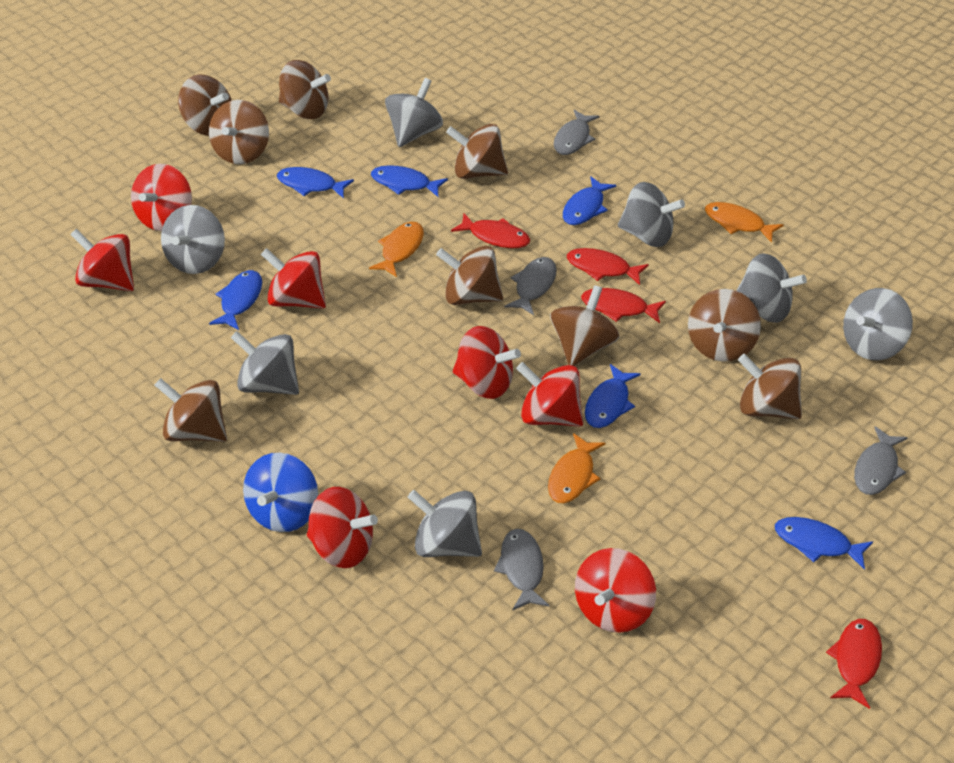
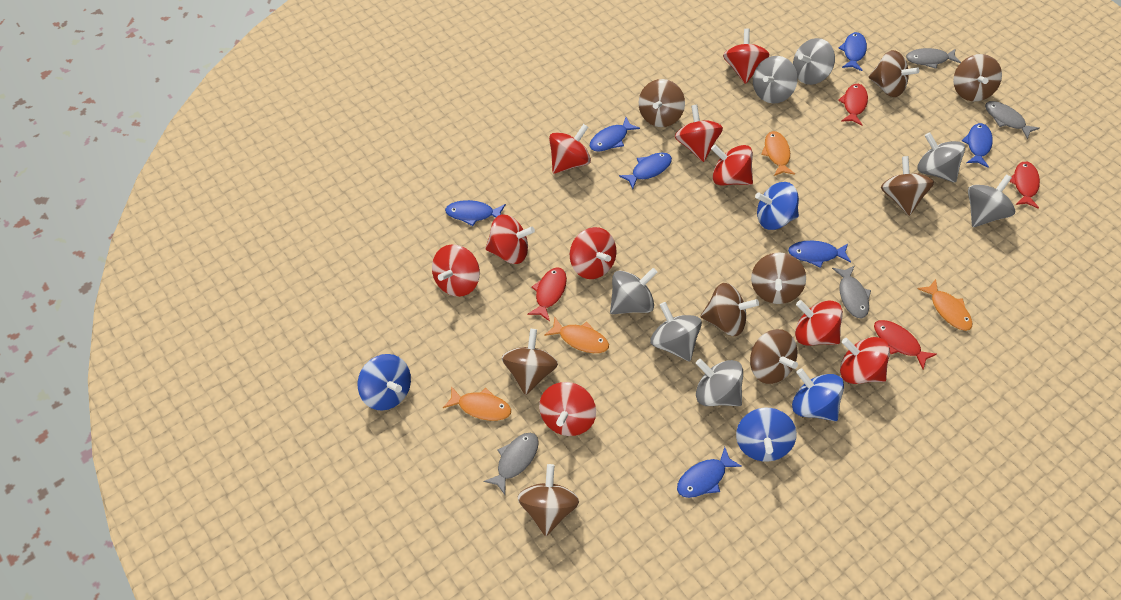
blue fish: 6 -> 7
blue spinning top: 1 -> 4
orange fish: 3 -> 4
red spinning top: 7 -> 10

